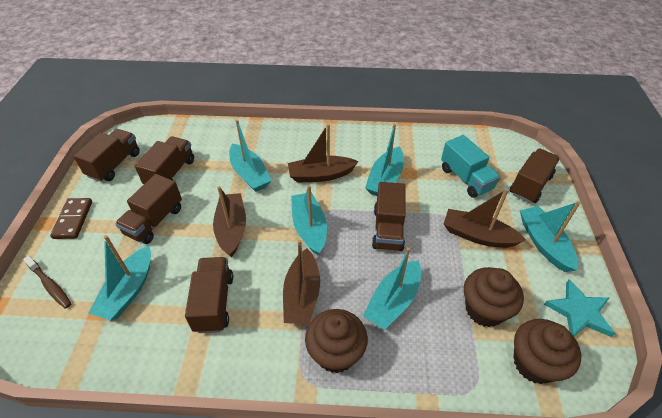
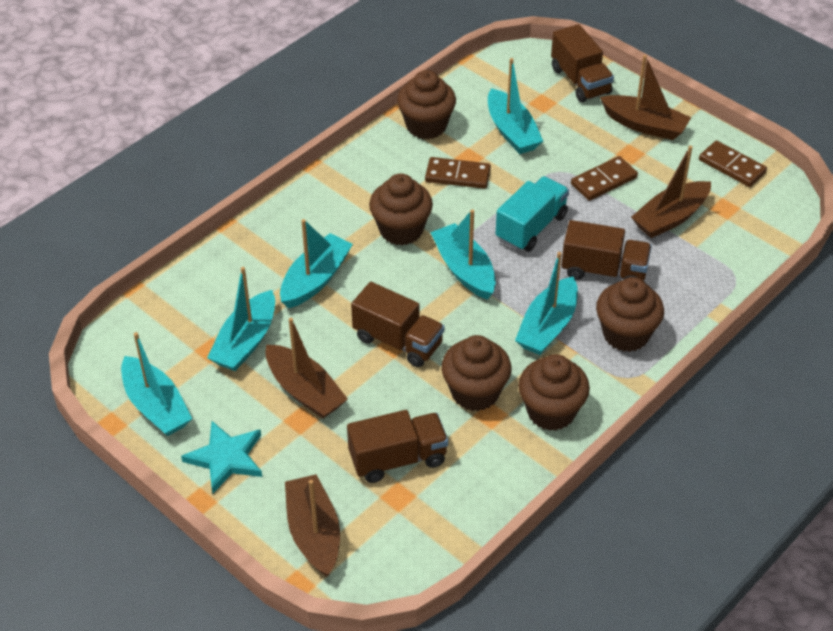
brown cupcake: 3 -> 5
brown domino: 1 -> 3
brown toothbrush: 1 -> 0
brown truck: 6 -> 4

